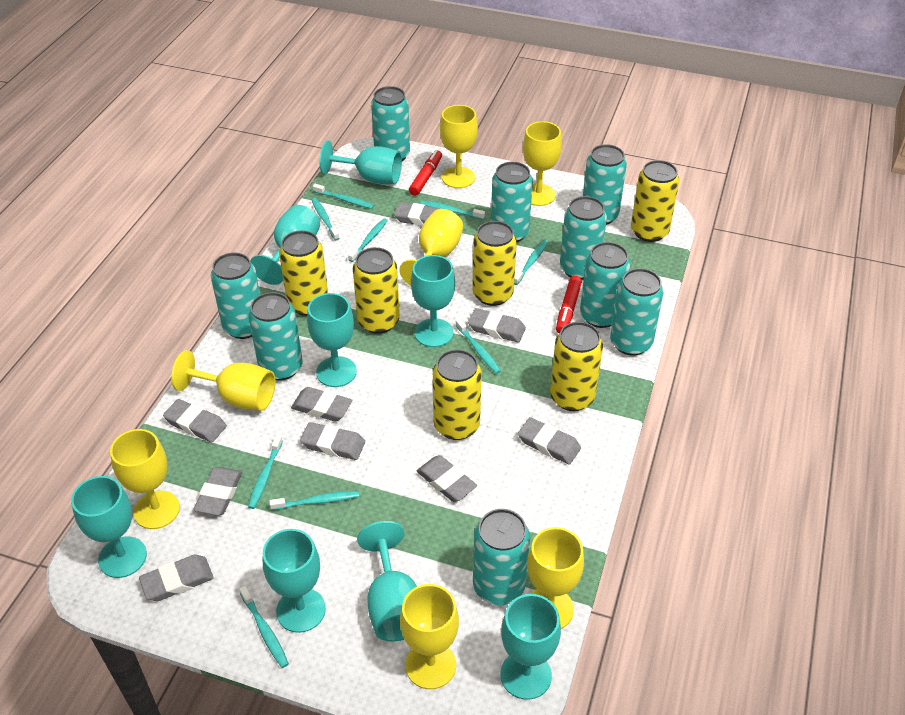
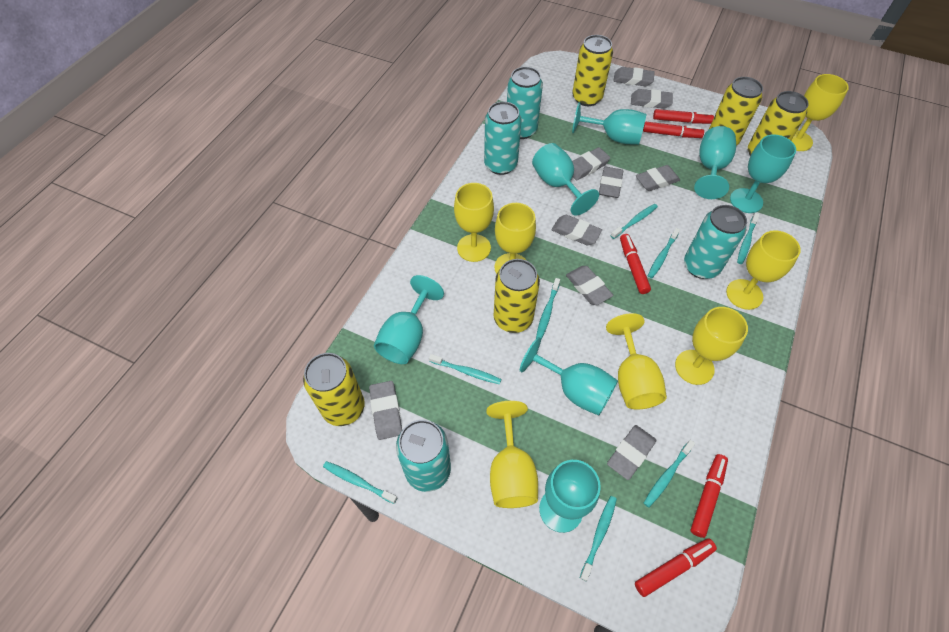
red marker: 2 -> 5
turquoise can: 9 -> 4
turquoise goblet: 8 -> 7
turquoise toothbrush: 9 -> 8
yellow can: 6 -> 5

